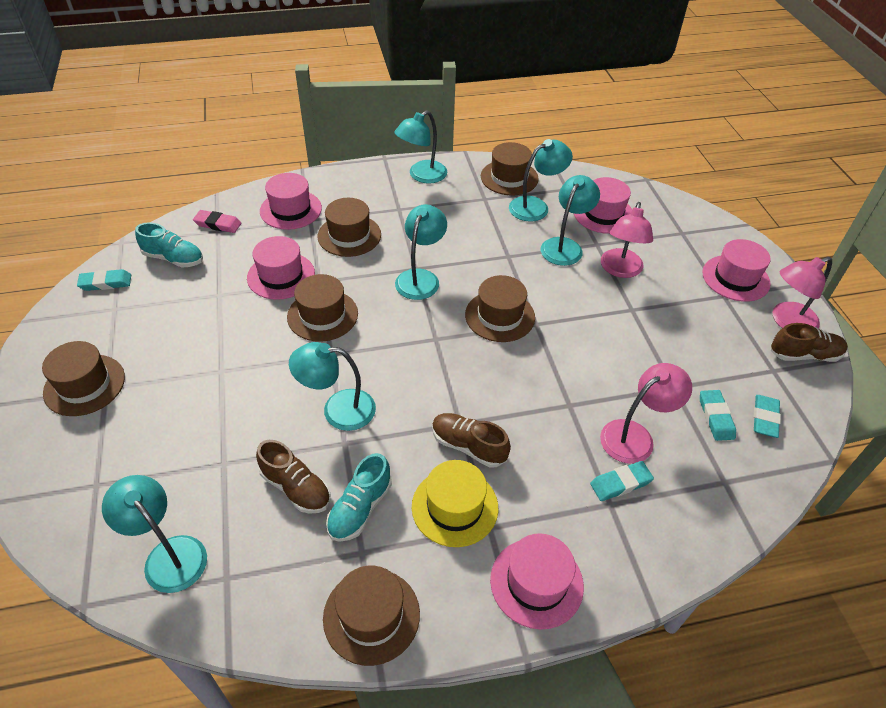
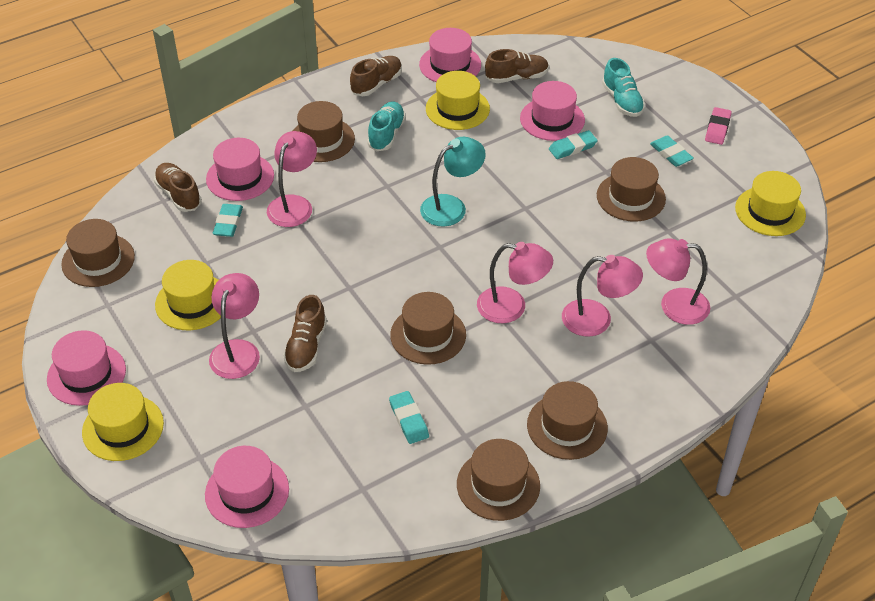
brown shoe: 3 -> 4
pink lamp: 3 -> 5
turquoise lamp: 6 -> 1
yellow hat: 1 -> 4

